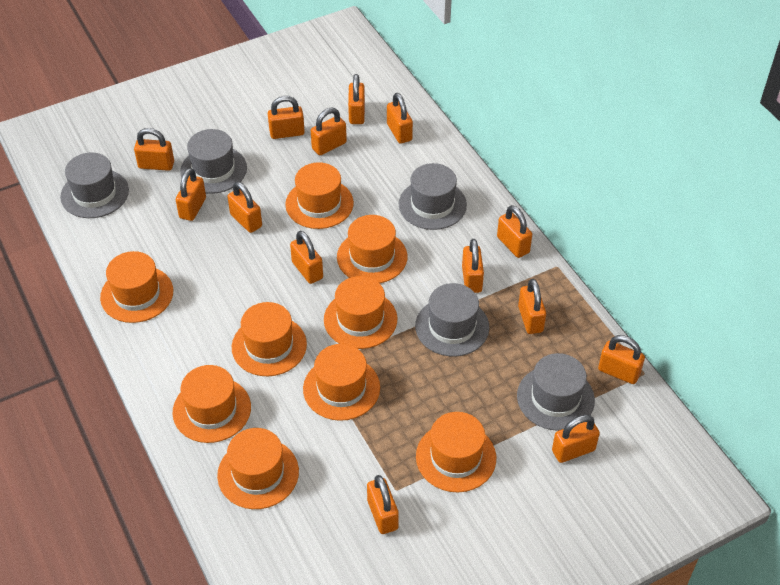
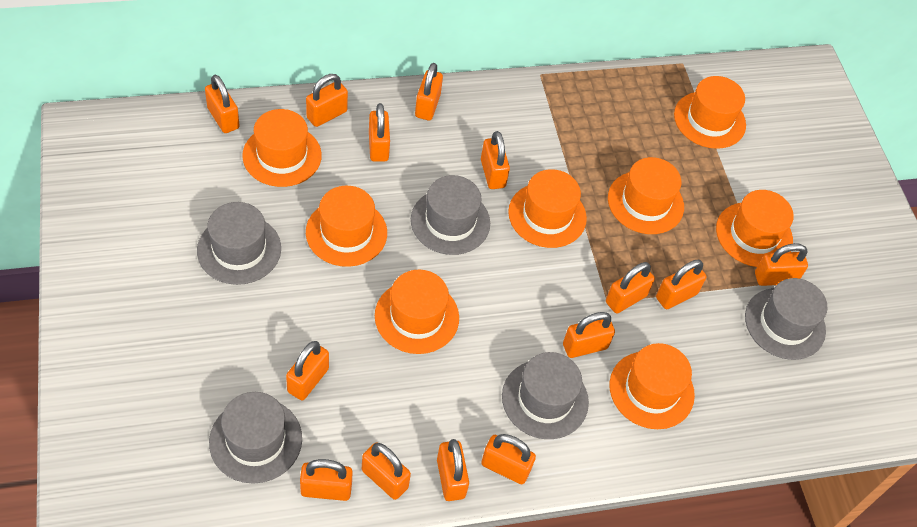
orange hat: 9 -> 8

